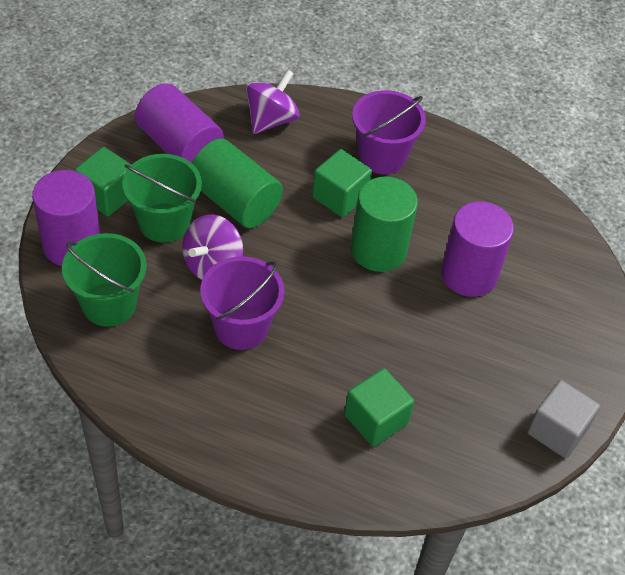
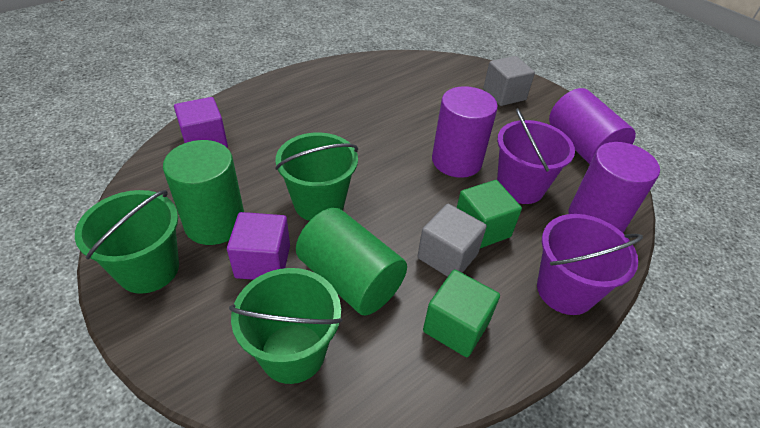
green bucket: 2 -> 3
green cube: 3 -> 2
grey cube: 1 -> 2
purple cube: 0 -> 2
purple spinning top: 2 -> 0

